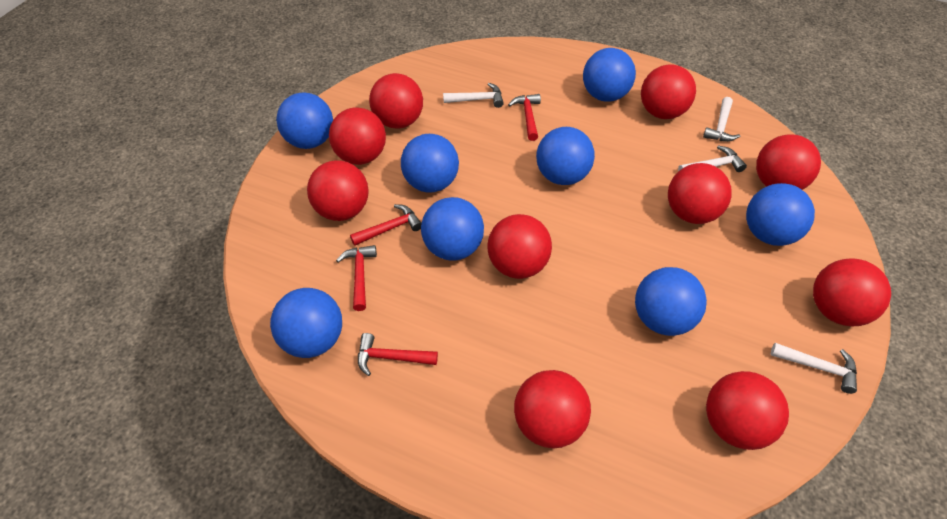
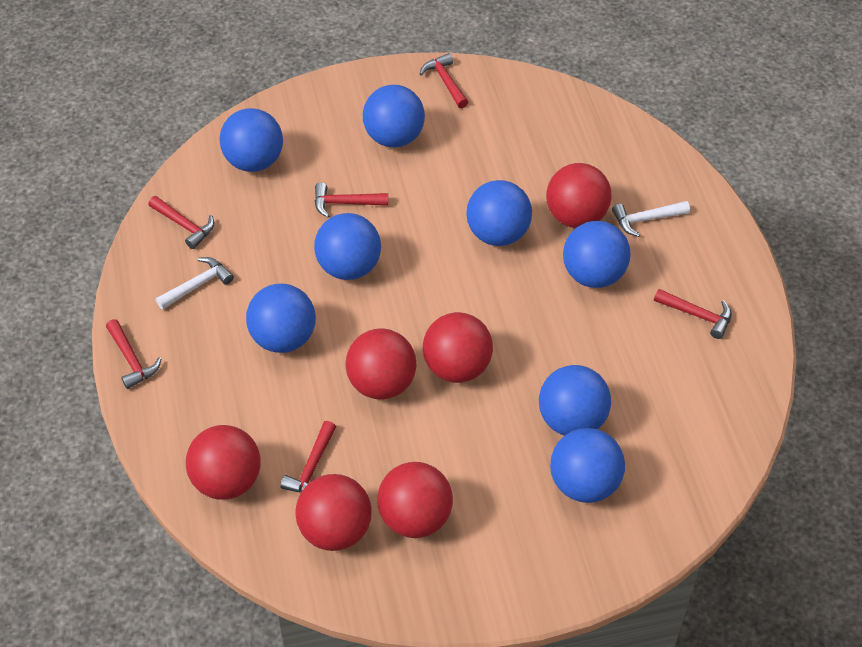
red ball: 10 -> 6
red hammer: 4 -> 6
white hammer: 4 -> 2

